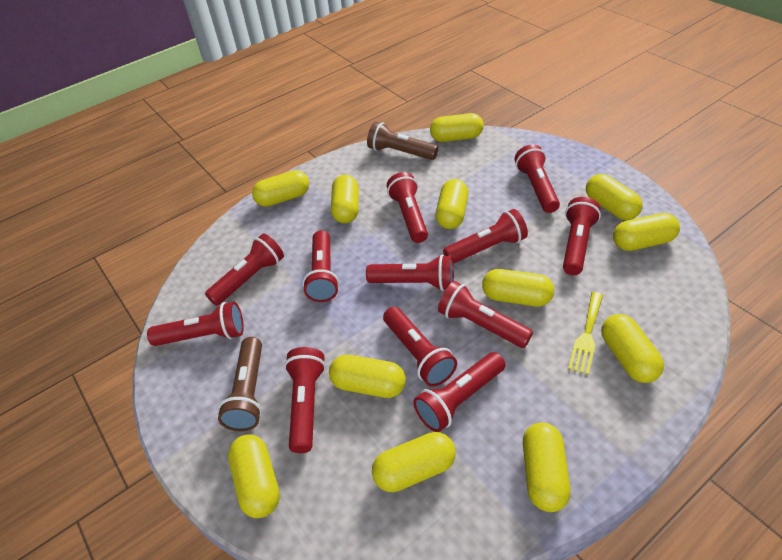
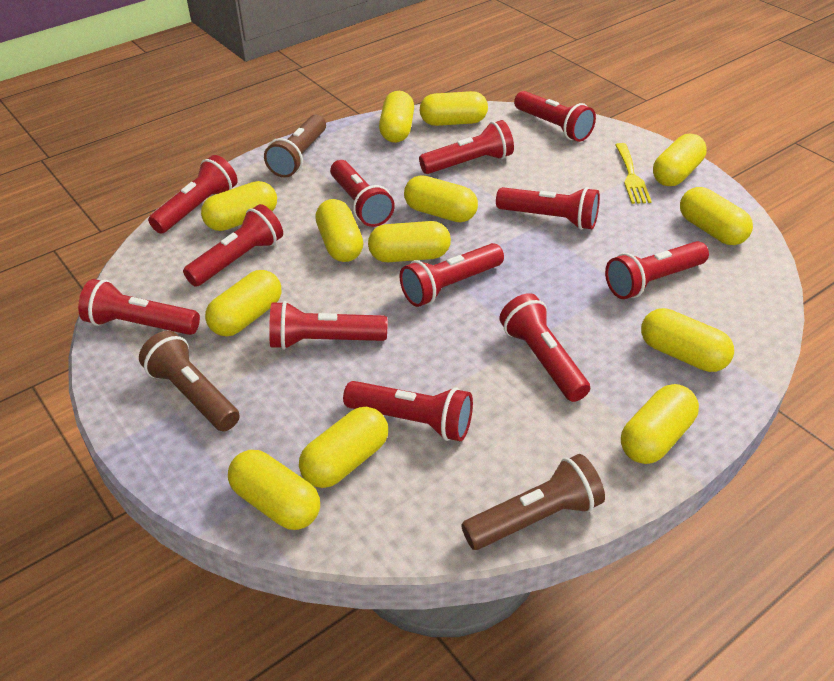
brown flashlight: 2 -> 3
yellow capsule: 12 -> 13

